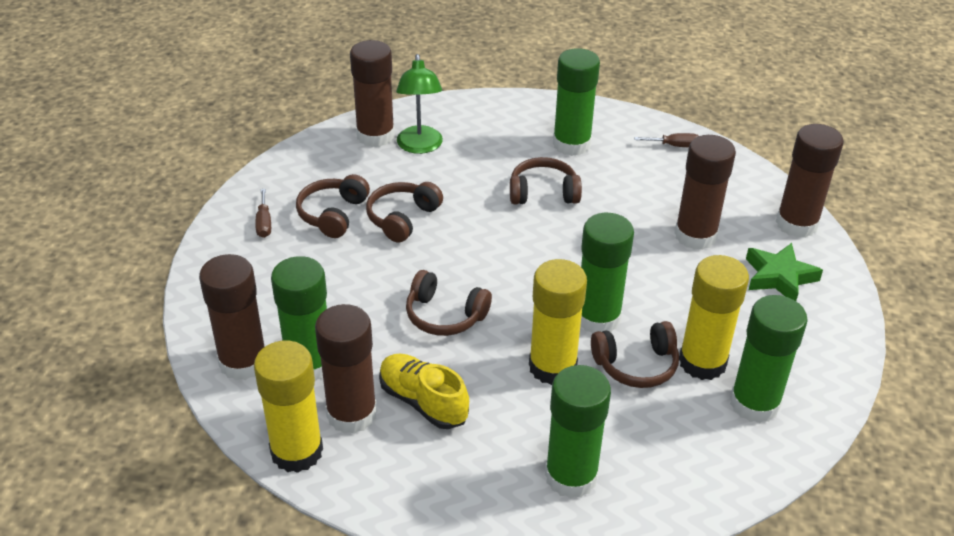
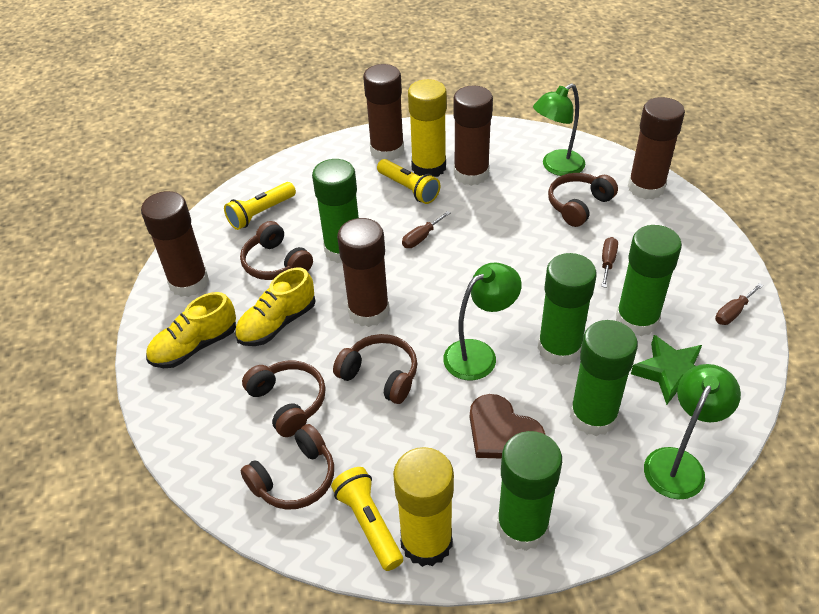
brown heart: 0 -> 1
brown screwdriver: 2 -> 3
green lamp: 1 -> 3
yellow flashlight: 0 -> 3
yellow glue stick: 3 -> 2
yellow shoe: 1 -> 2

